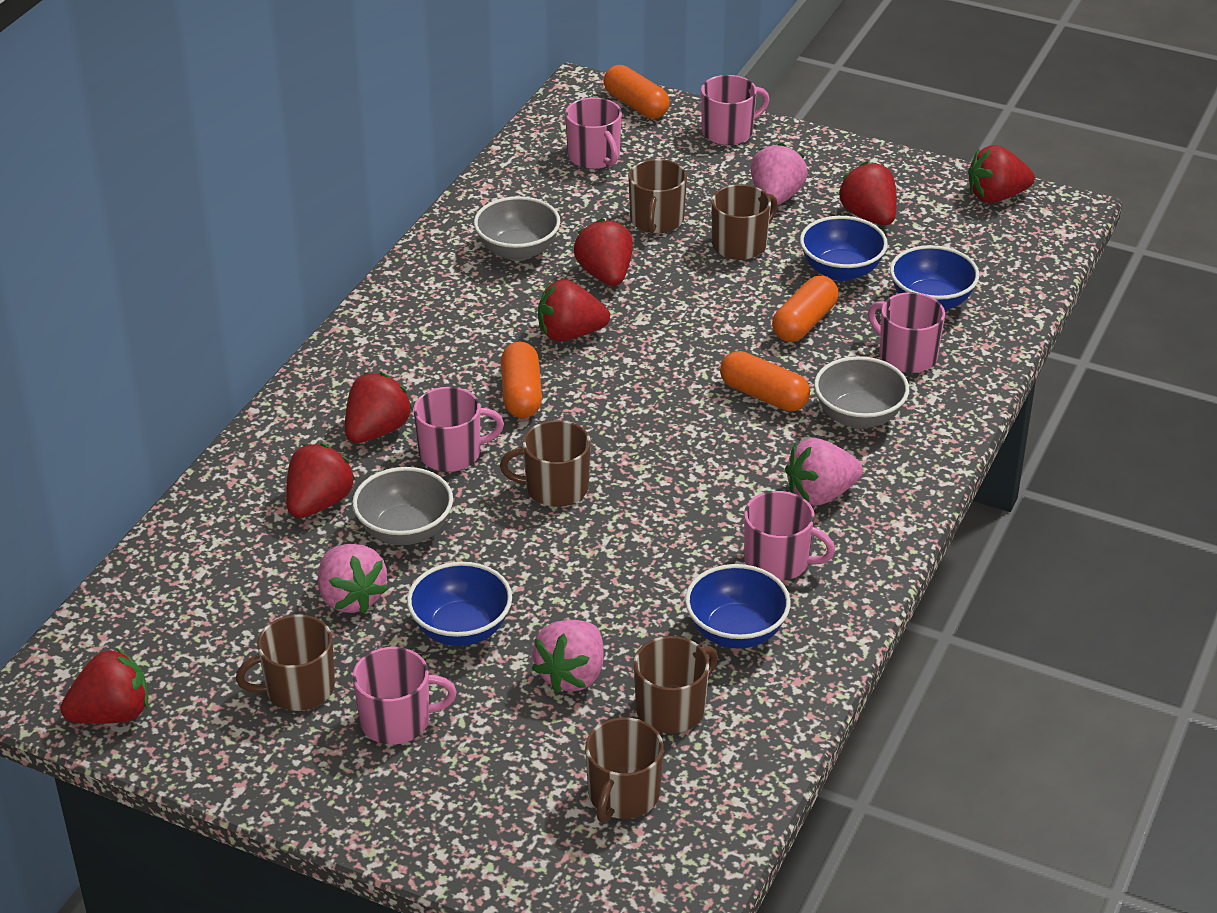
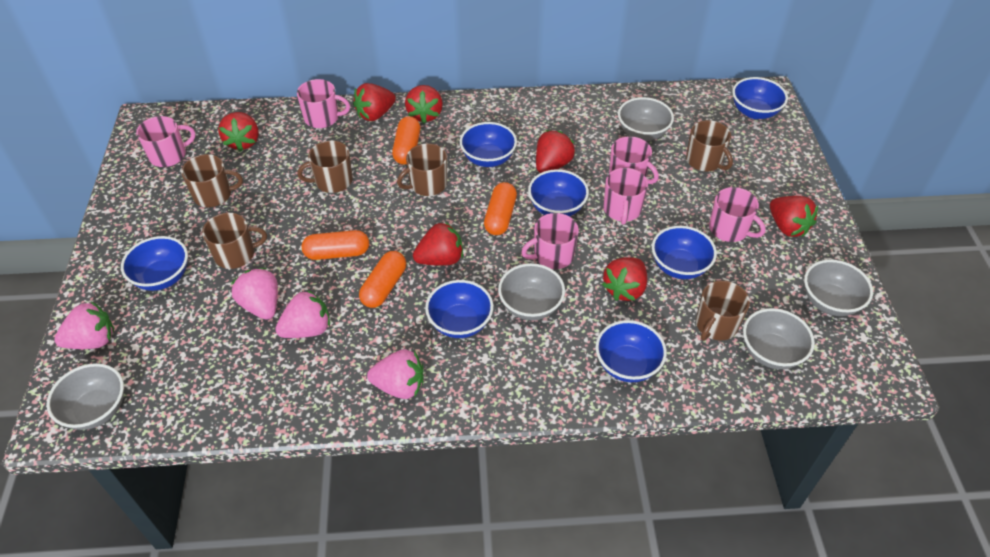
blue bowl: 4 -> 7
grey bowl: 3 -> 5

